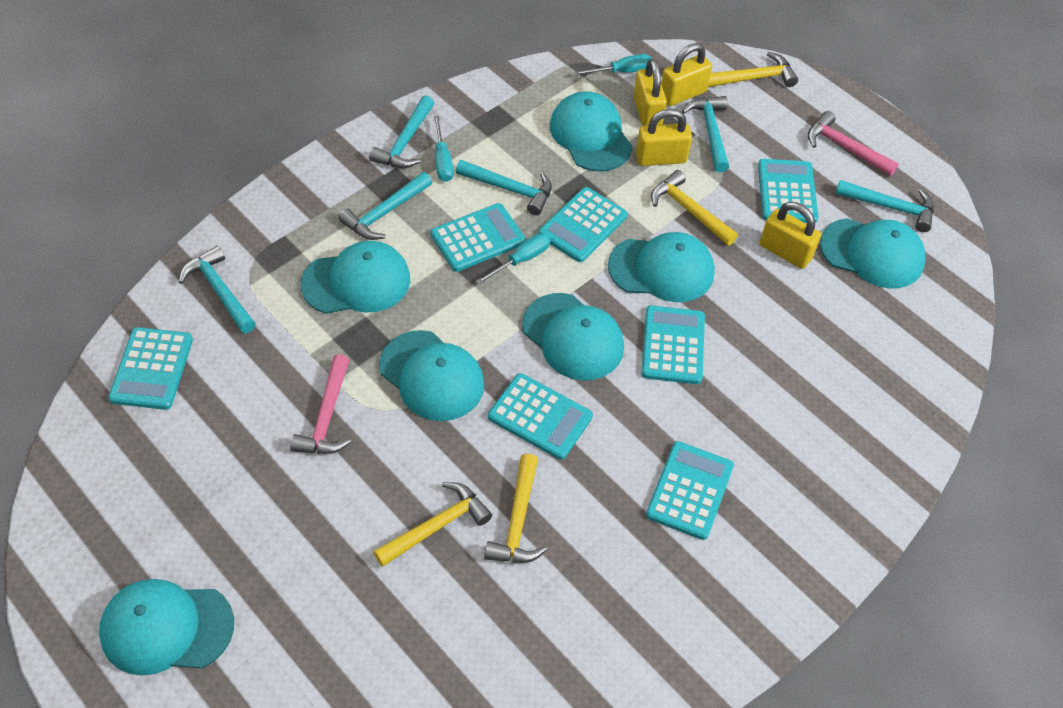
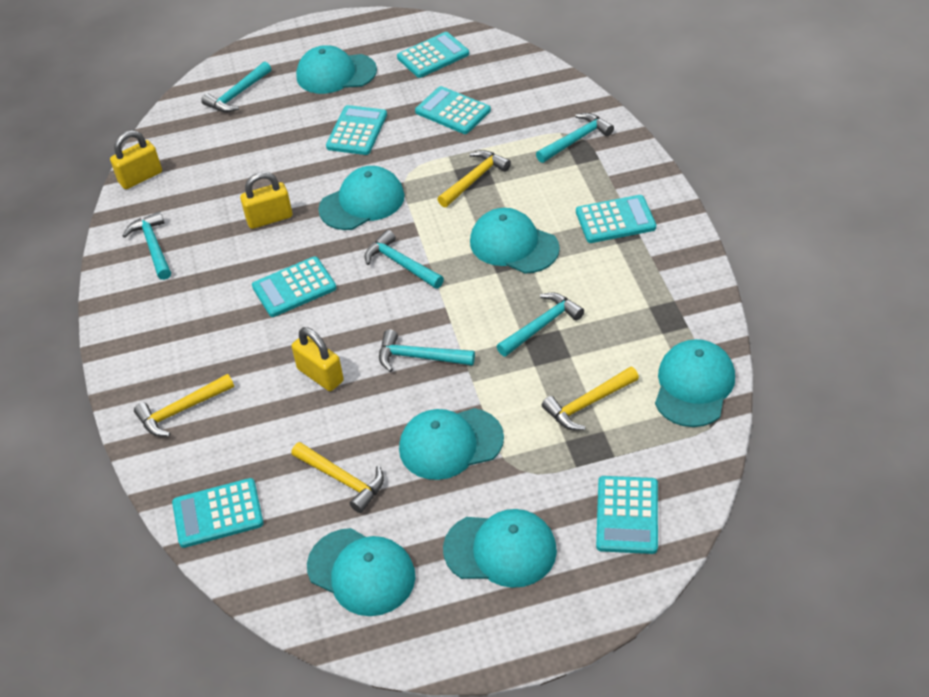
pink hammer: 2 -> 0
turquoise screwdriver: 3 -> 0
yellow padlock: 4 -> 3

